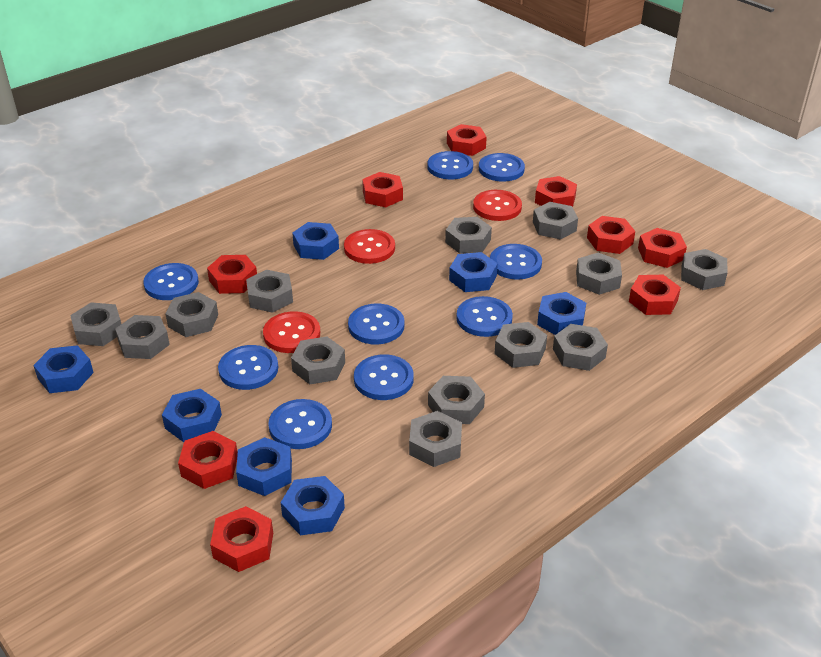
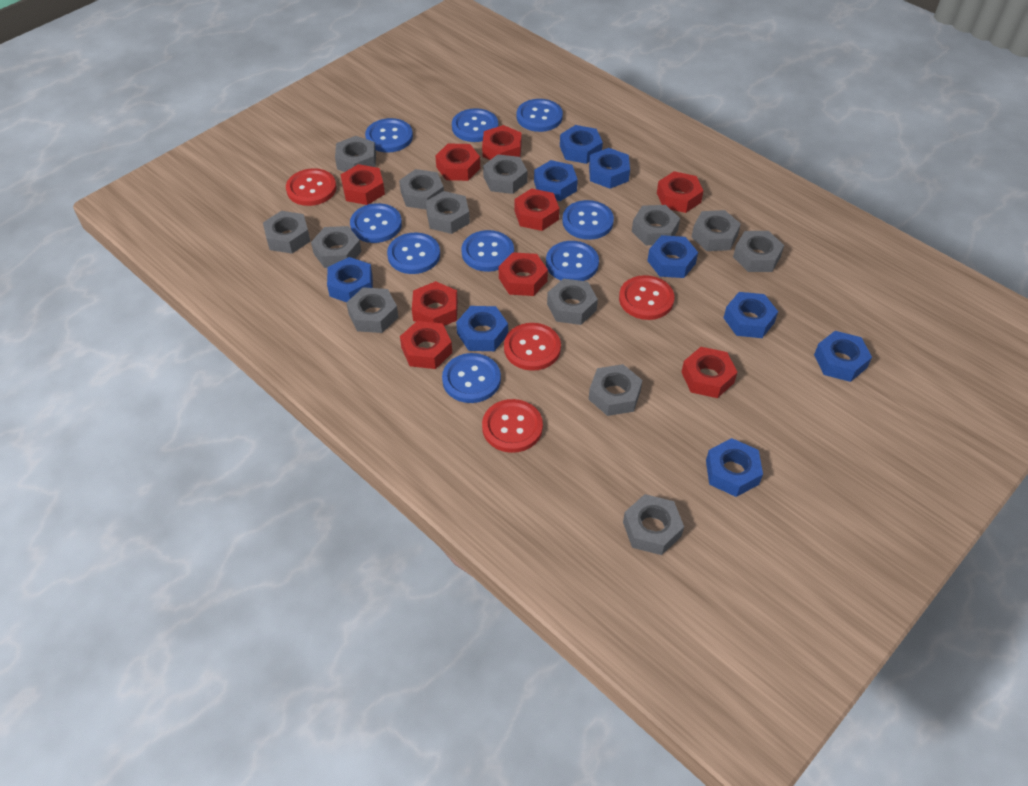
blue nut: 7 -> 9
red button: 3 -> 4

